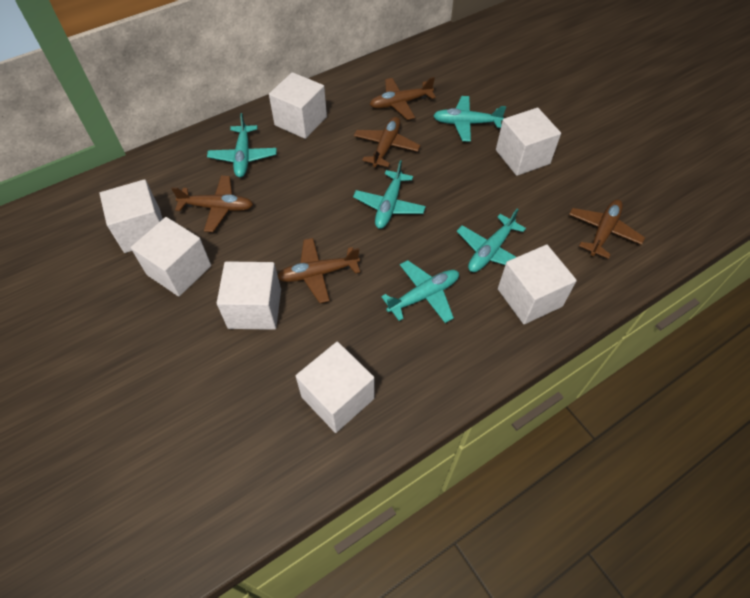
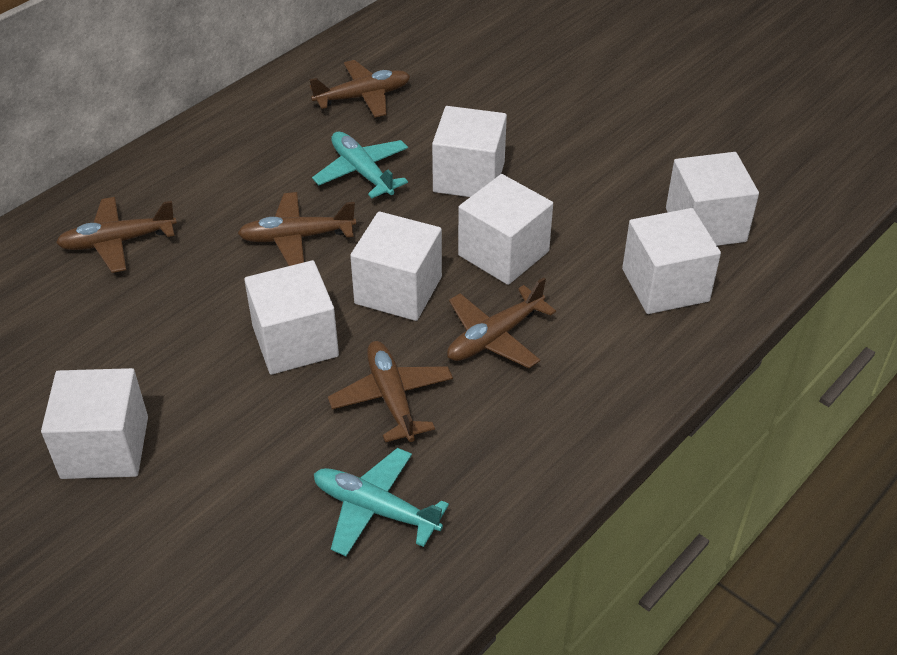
turquoise plane: 5 -> 2

